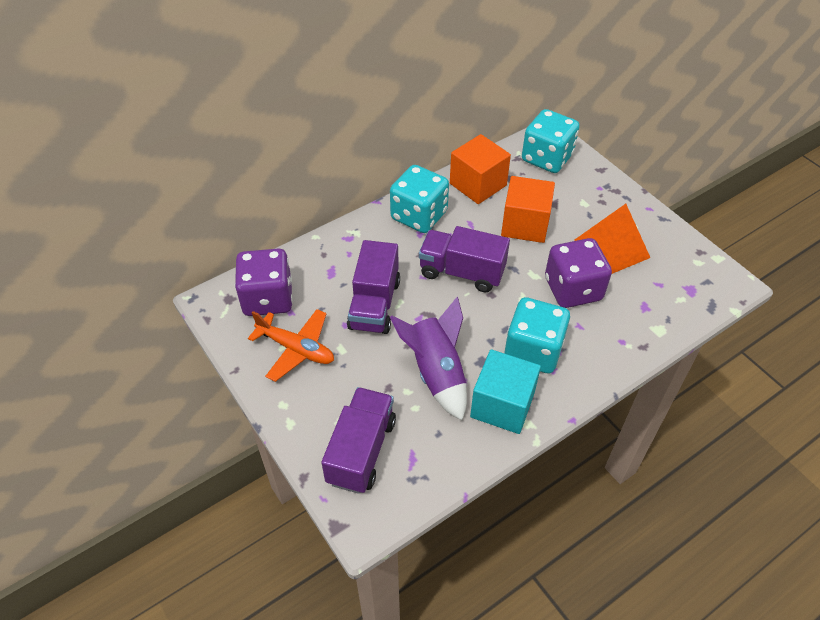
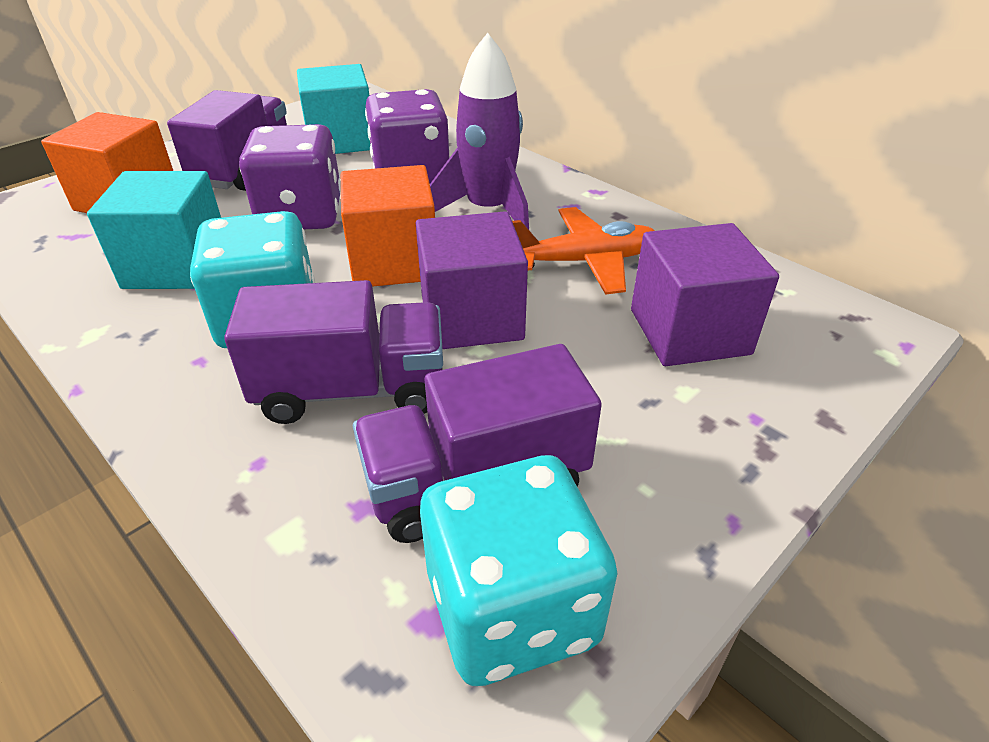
orange pyramid: 1 -> 0
purple cube: 0 -> 2
turquoise cube: 1 -> 2
turquoise dice: 3 -> 2

